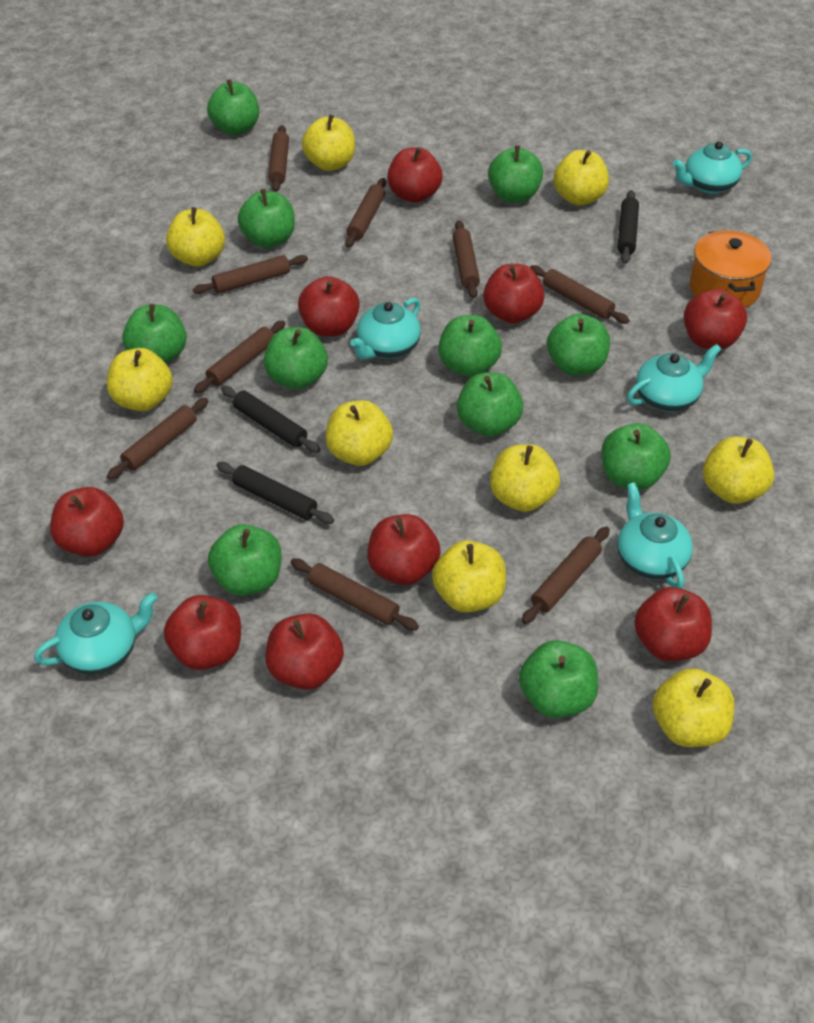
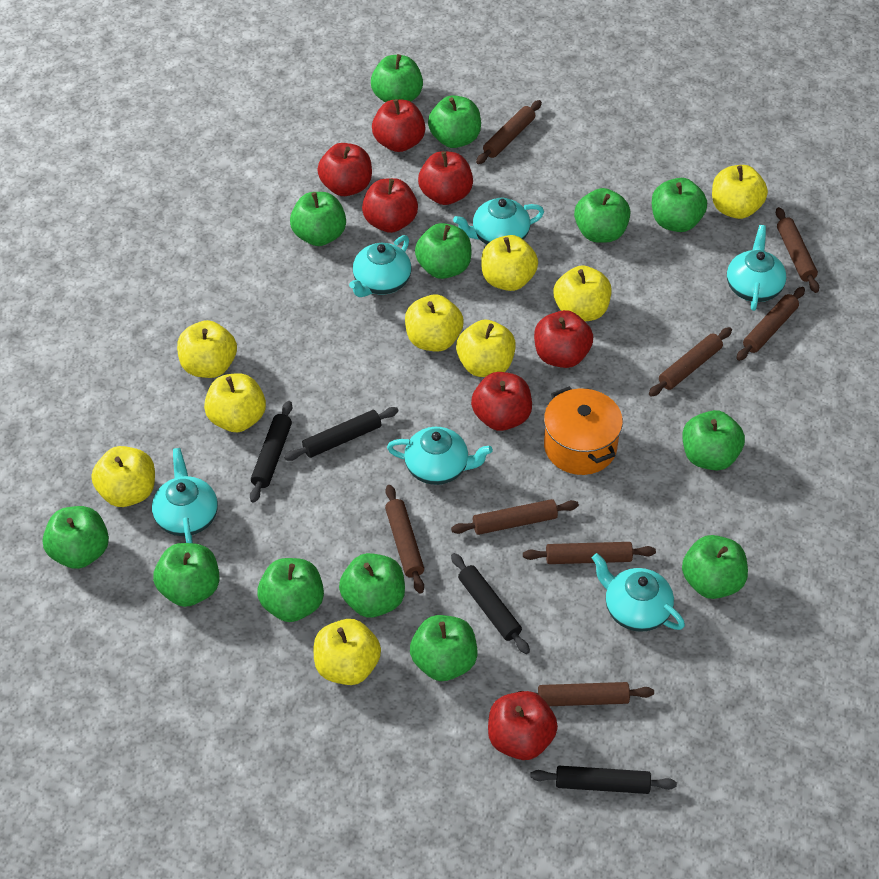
black rolling pin: 3 -> 4
brown rolling pin: 9 -> 8
green apple: 11 -> 13
red apple: 9 -> 7
turquoise teapot: 5 -> 6

